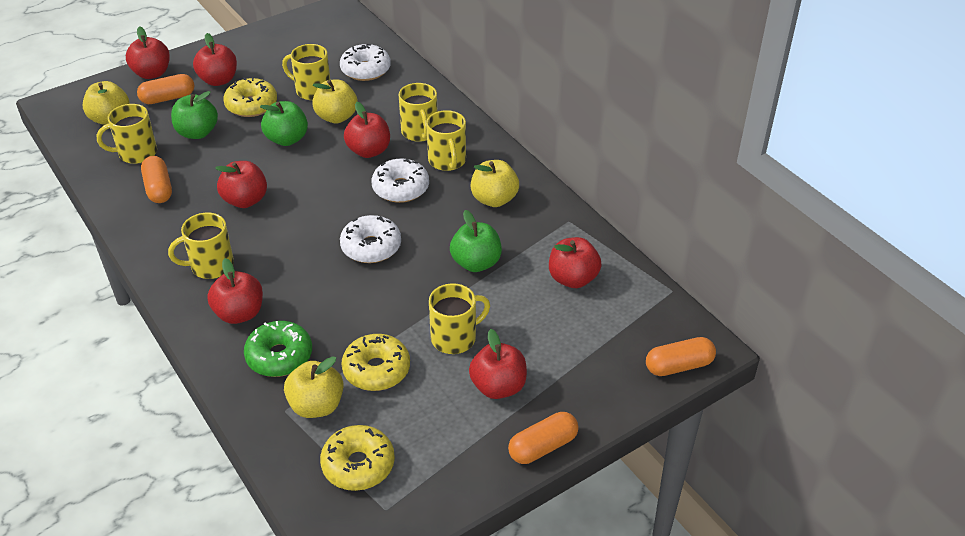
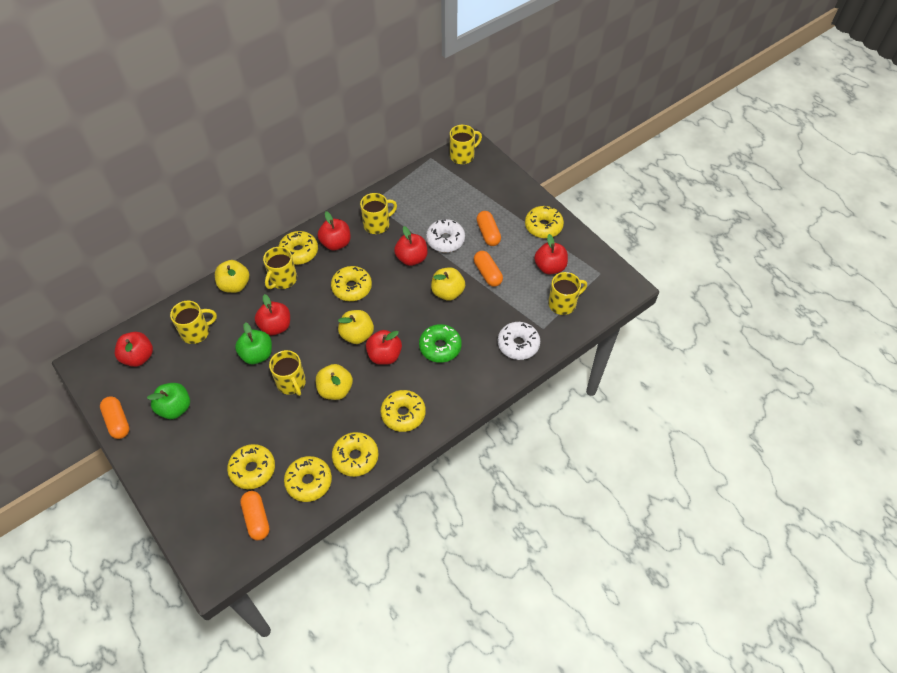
green apple: 3 -> 2
red apple: 7 -> 6
white donut: 3 -> 2
yellow donut: 3 -> 7

